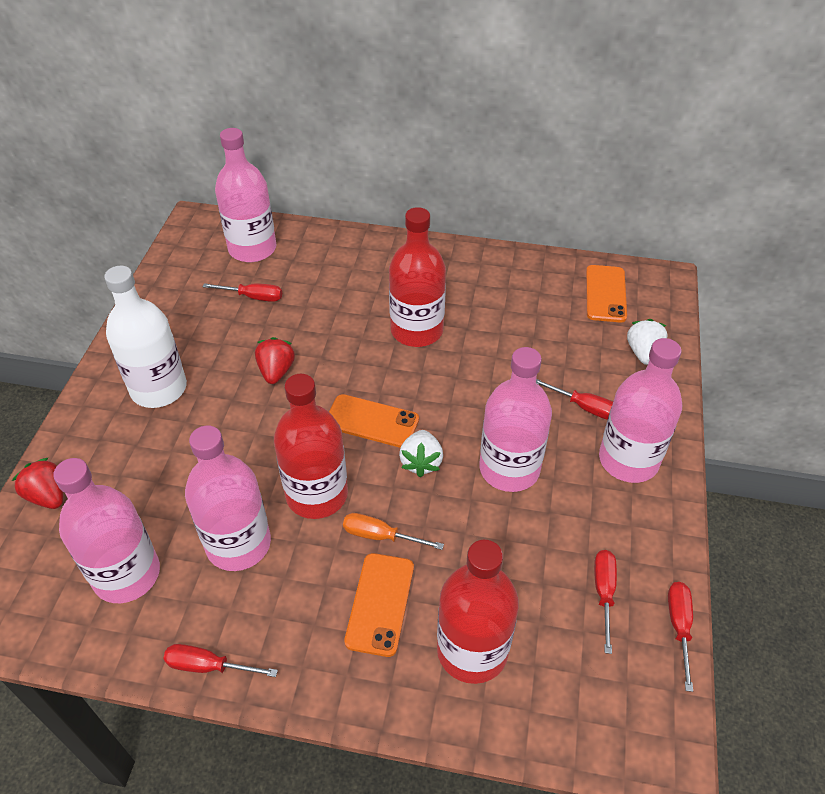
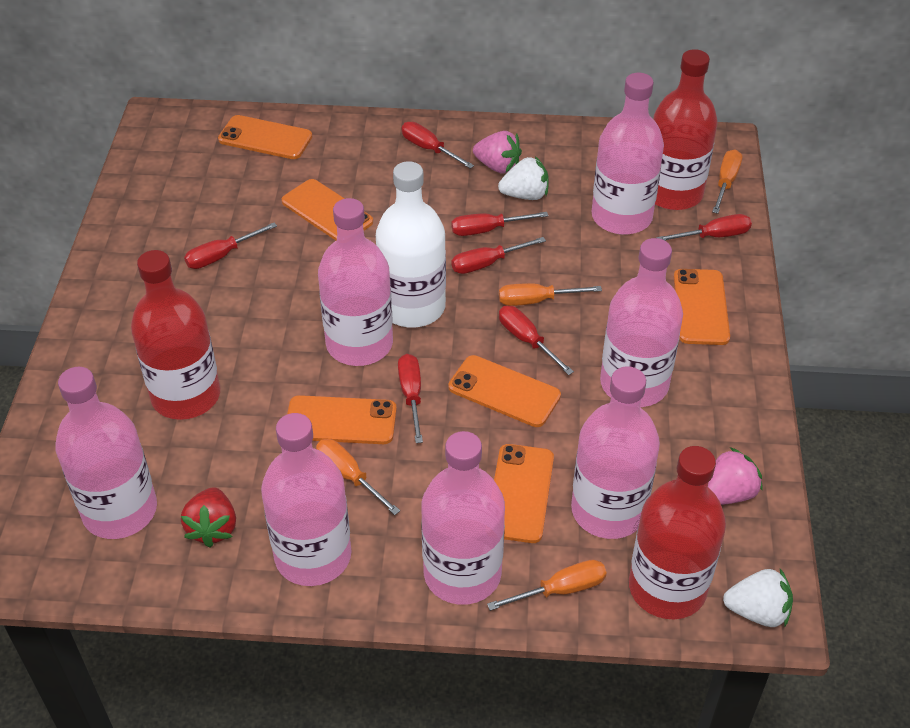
orange phone: 3 -> 6
orange screwdriver: 1 -> 4
pink bottle: 5 -> 7
pink strawberry: 0 -> 2
red screwdriver: 5 -> 7
red strawberry: 2 -> 1

